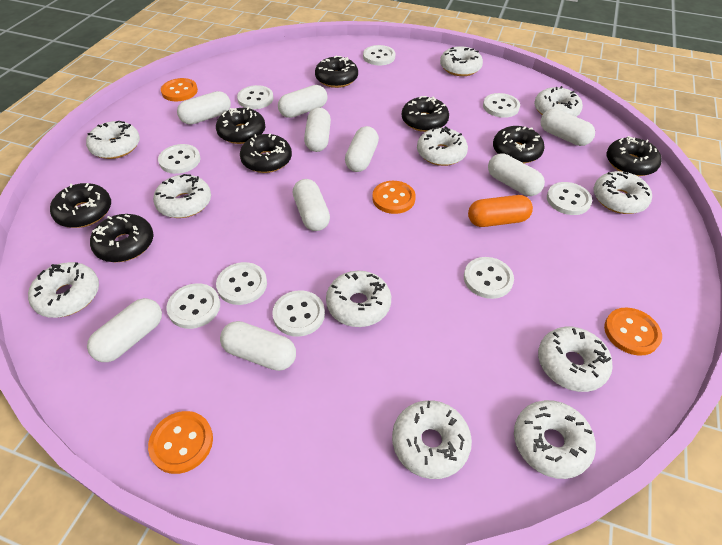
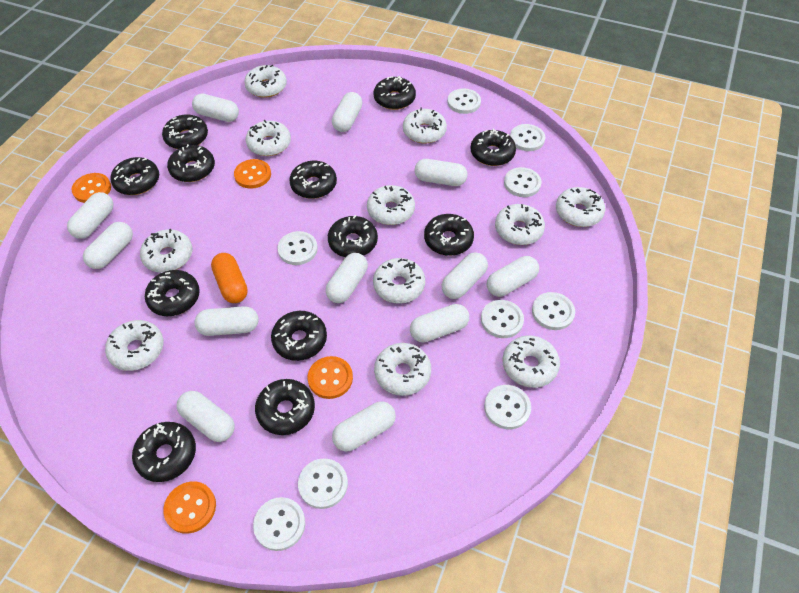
black donut: 8 -> 12
white capsule: 9 -> 12

